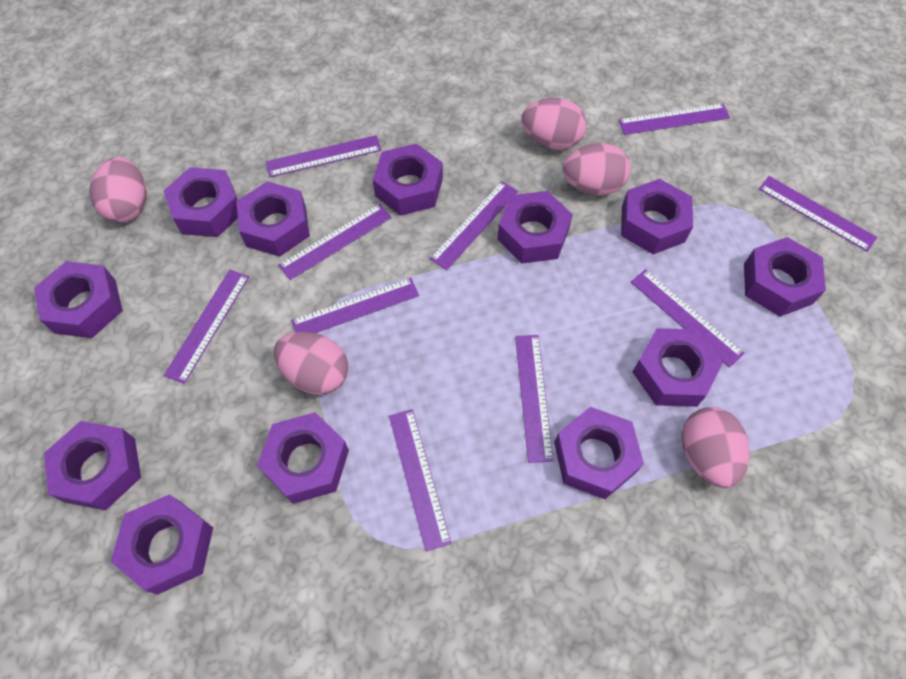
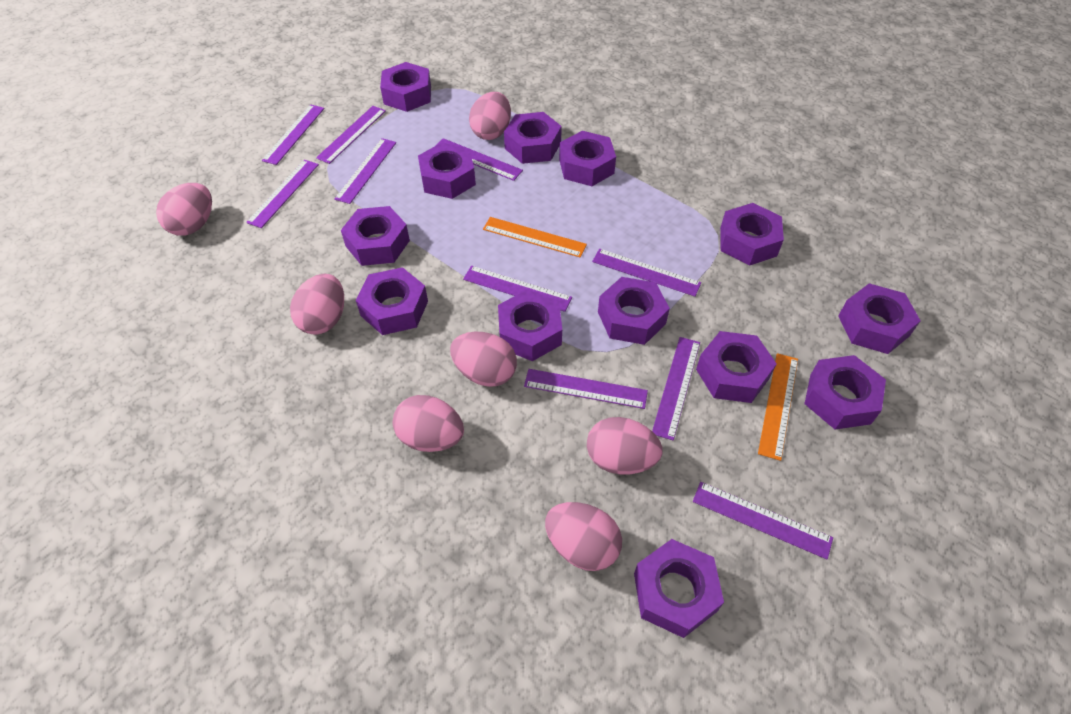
orange ruler: 0 -> 2
pink egg: 5 -> 7
purple nut: 12 -> 13

